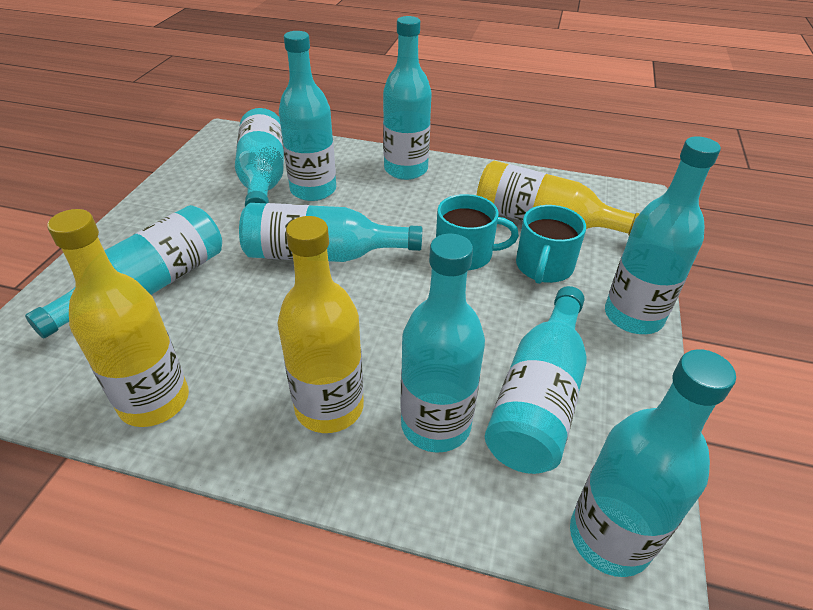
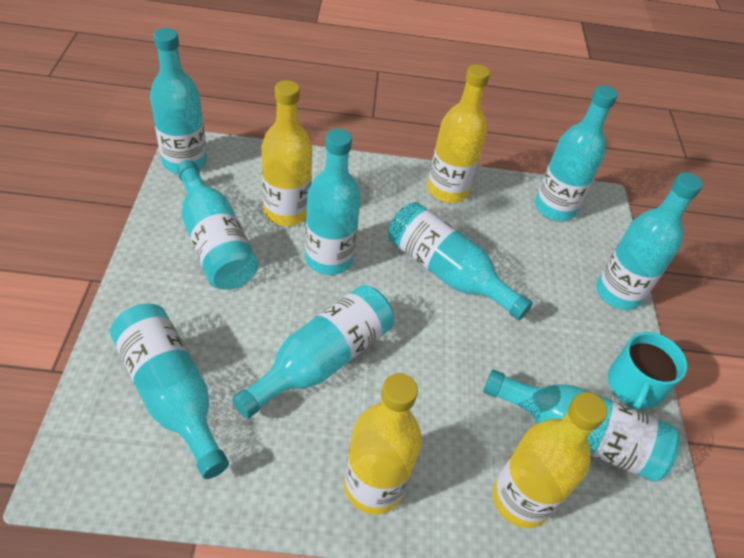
turquoise mug: 2 -> 1
yellow bottle: 3 -> 4

